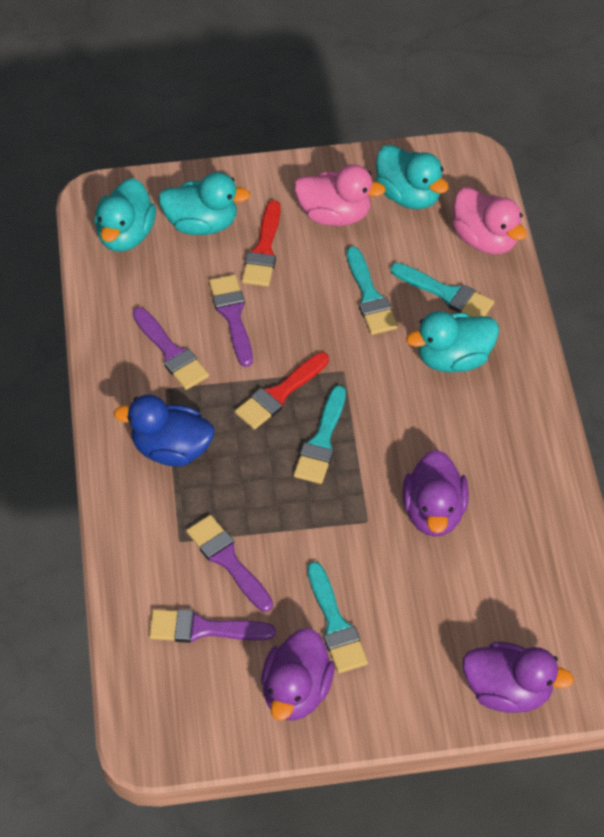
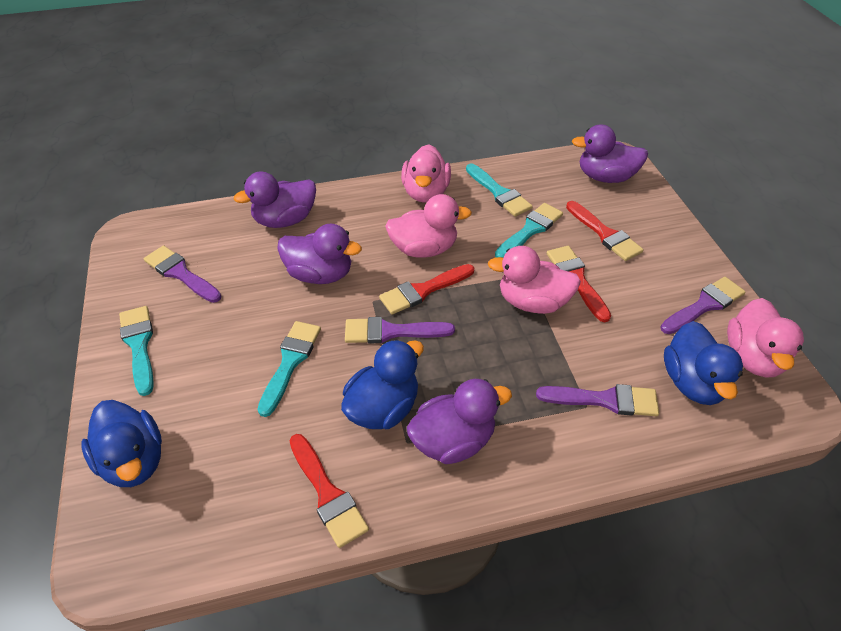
blue duck: 1 -> 3
pink duck: 2 -> 4
purple duck: 3 -> 4
red brush: 2 -> 4
turquoise duck: 4 -> 0

